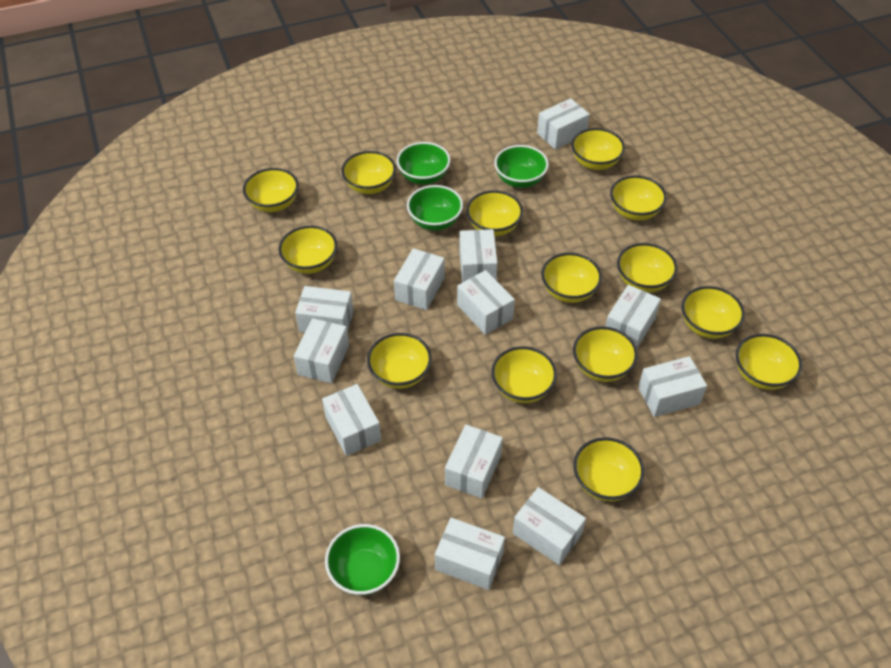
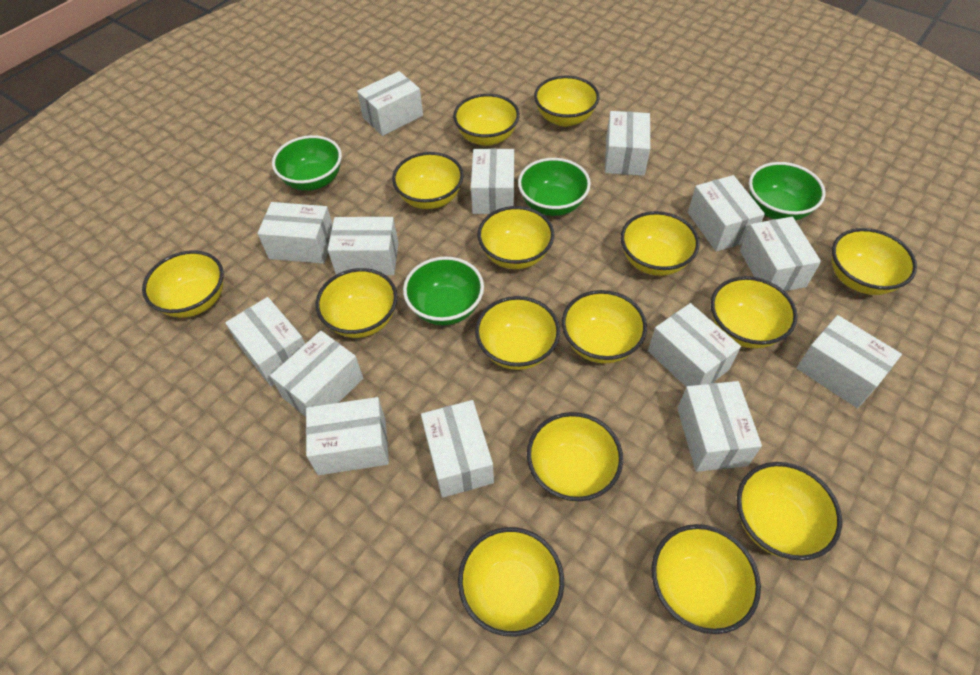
white box: 12 -> 14
yellow bowl: 14 -> 15

